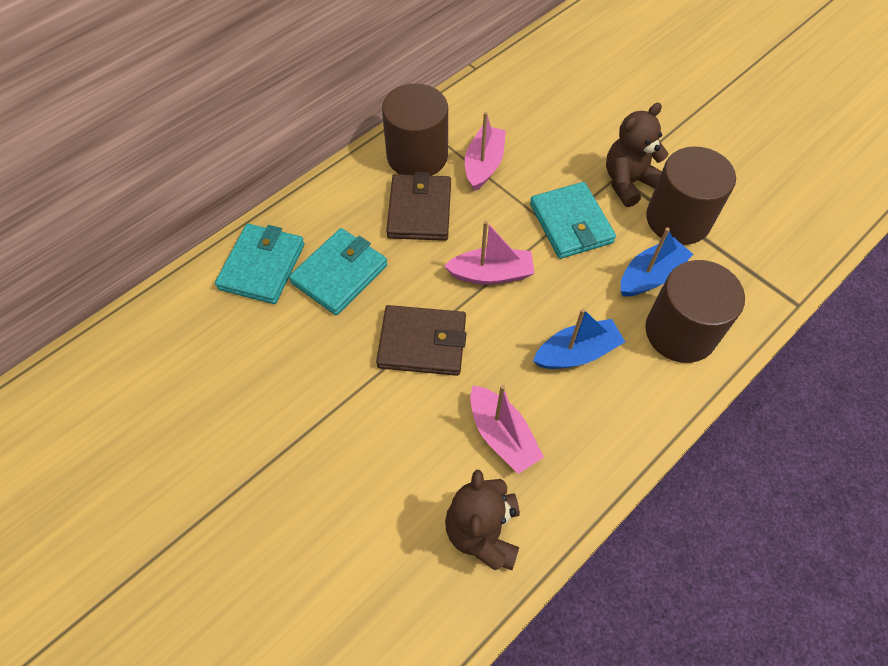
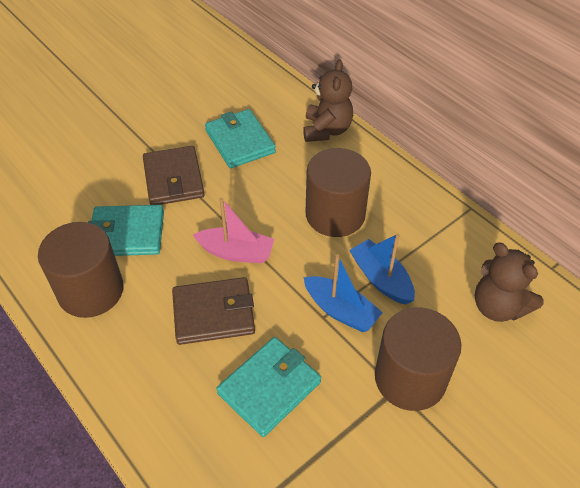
pink boat: 3 -> 1

